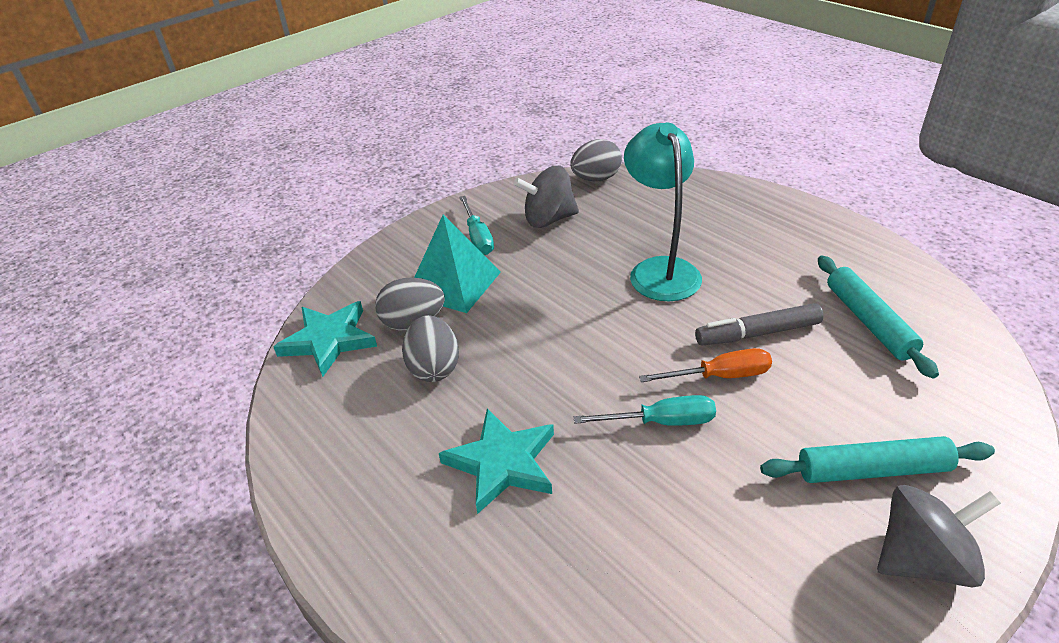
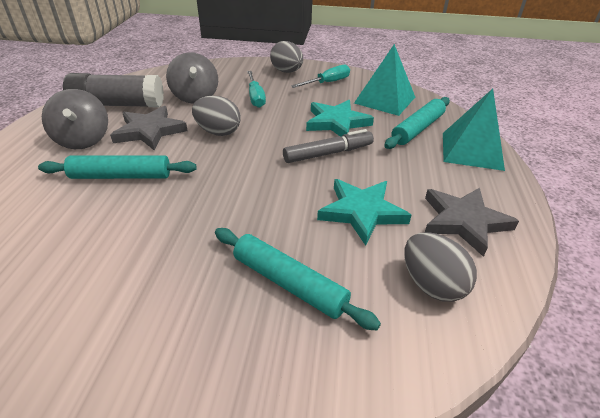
grey glue stick: 0 -> 1
grey star: 0 -> 2
orange screwdriver: 1 -> 0
turquoise lamp: 1 -> 0
turquoise pyramid: 1 -> 2
turquoise rolling pin: 2 -> 3

